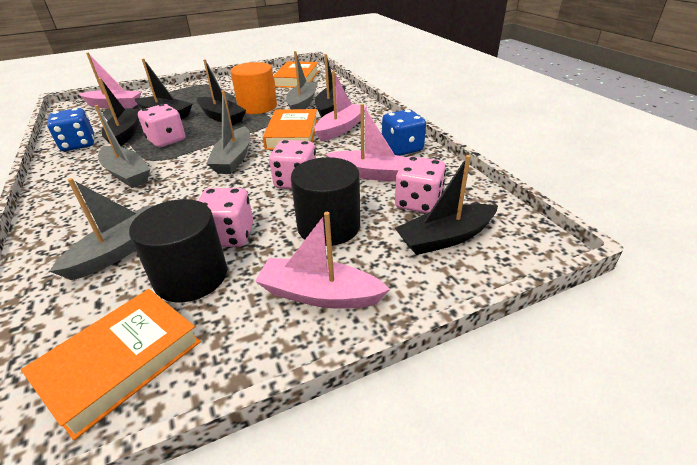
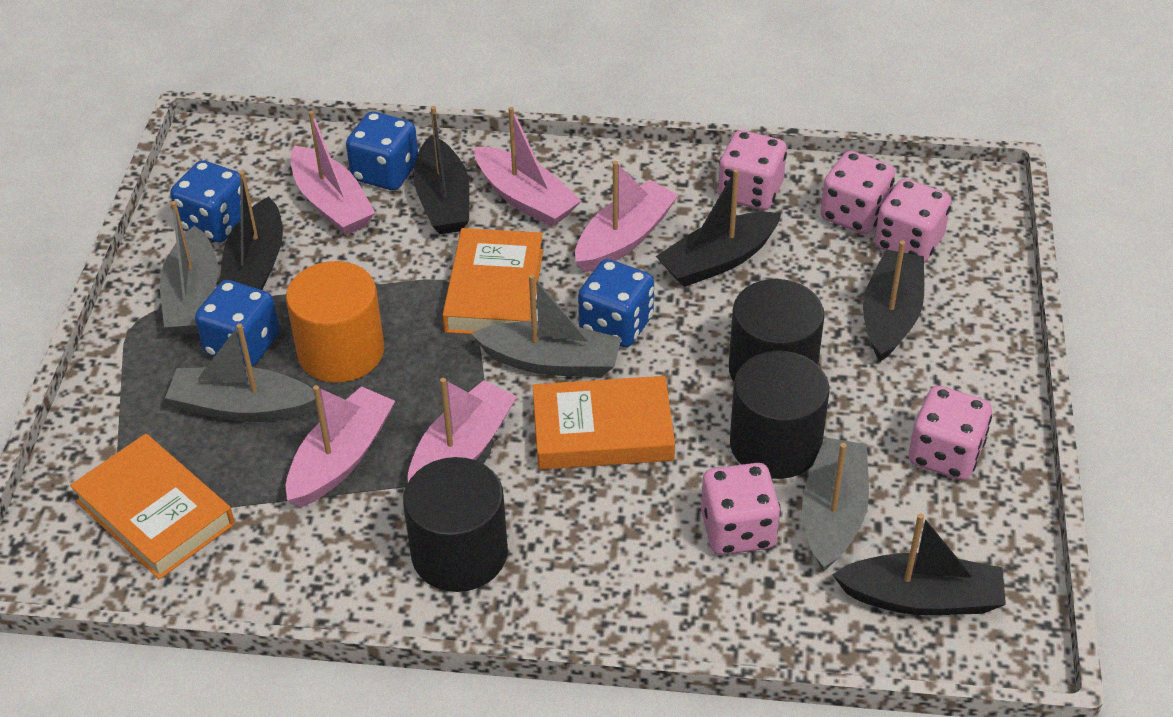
black cylinder: 2 -> 3
blue dice: 2 -> 4
pink boat: 4 -> 5
pink dice: 4 -> 5

